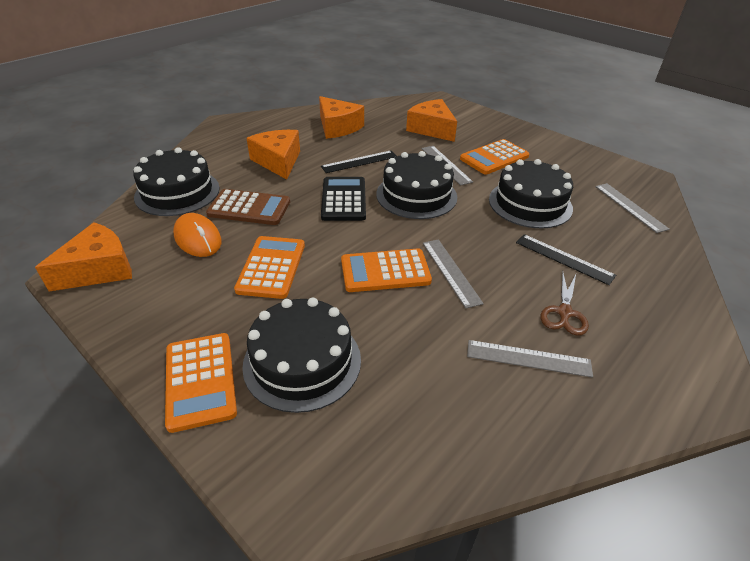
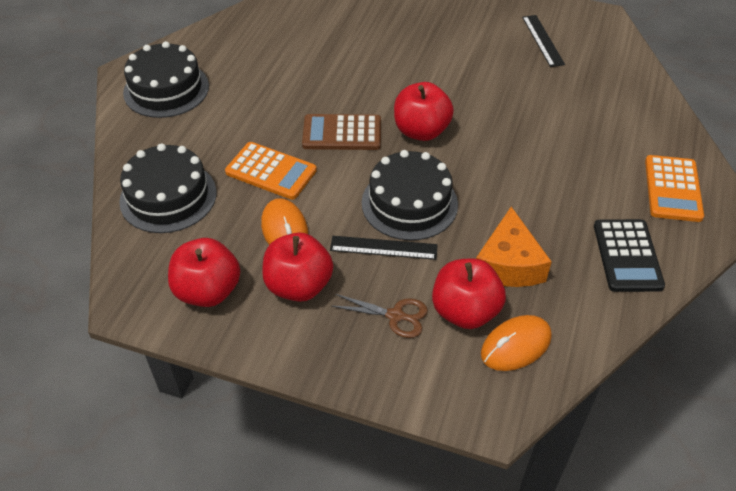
black cake: 4 -> 3
grey ruler: 4 -> 0
orange calculator: 4 -> 2
orange cheese: 4 -> 1
orange mouse: 1 -> 2
red apple: 0 -> 4

